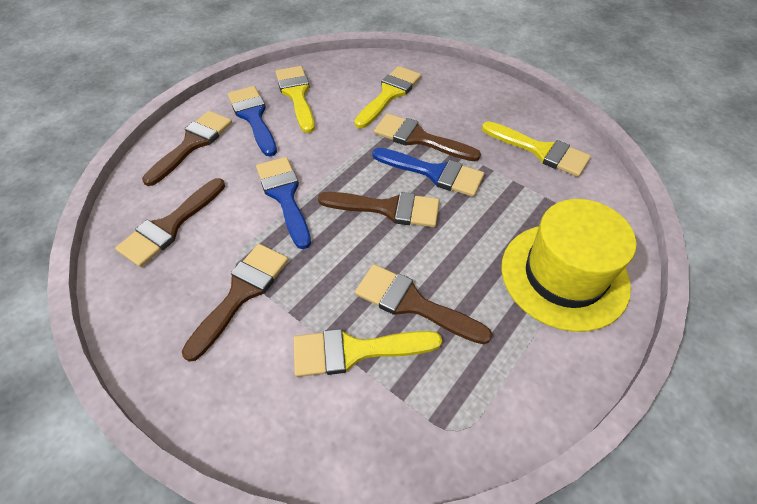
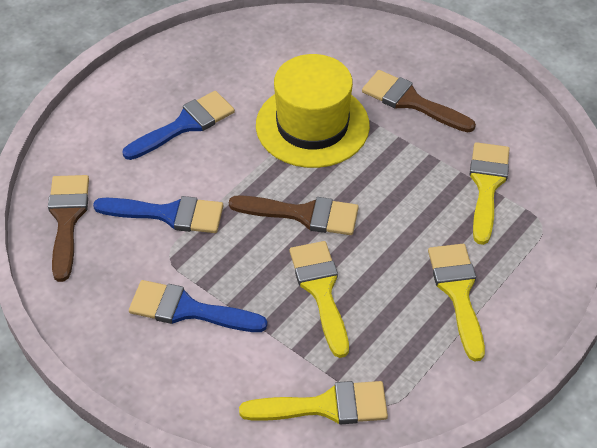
brown brush: 6 -> 3

